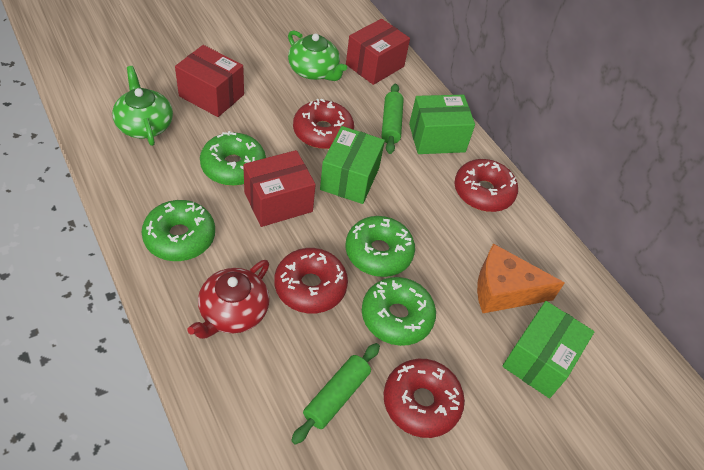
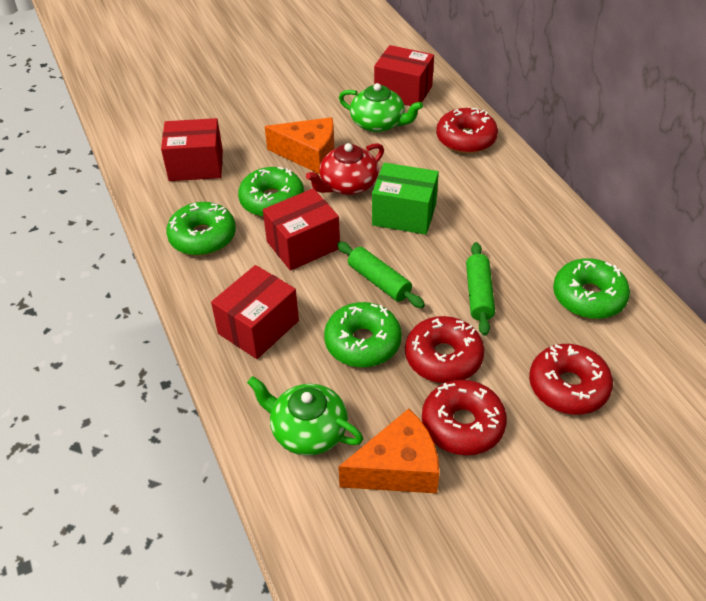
green box: 3 -> 1
orange cheese: 1 -> 2
red box: 3 -> 4

